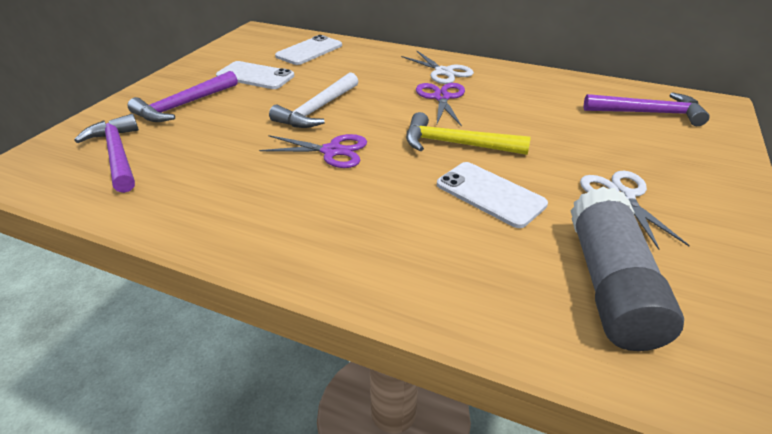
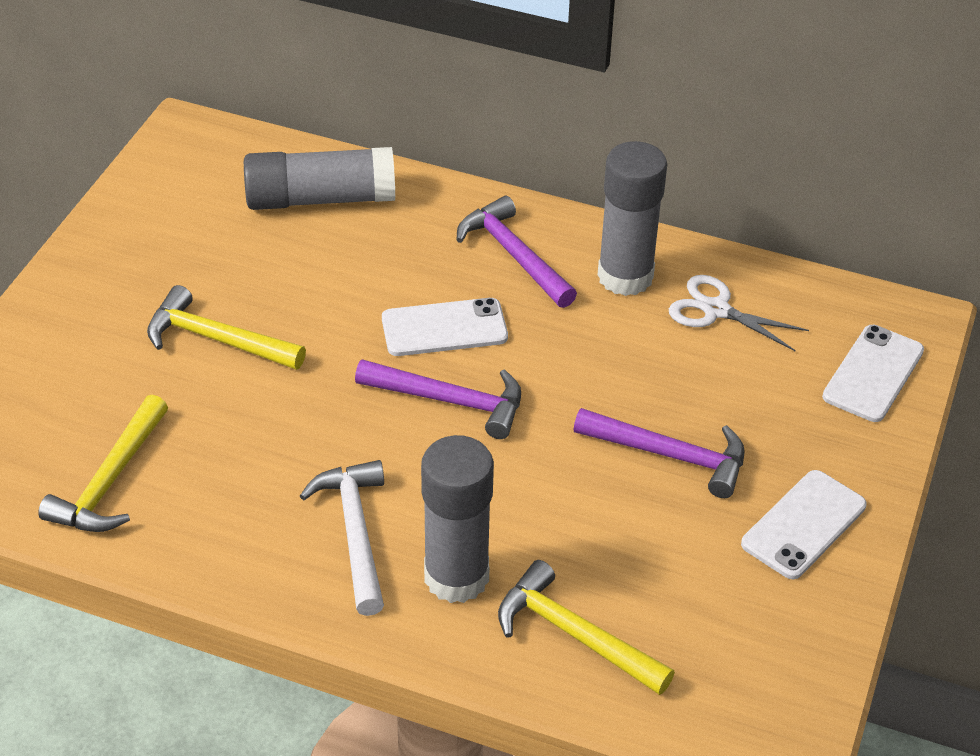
grey glue stick: 1 -> 3
purple scissors: 2 -> 0
white scissors: 2 -> 1
yellow hammer: 1 -> 3

